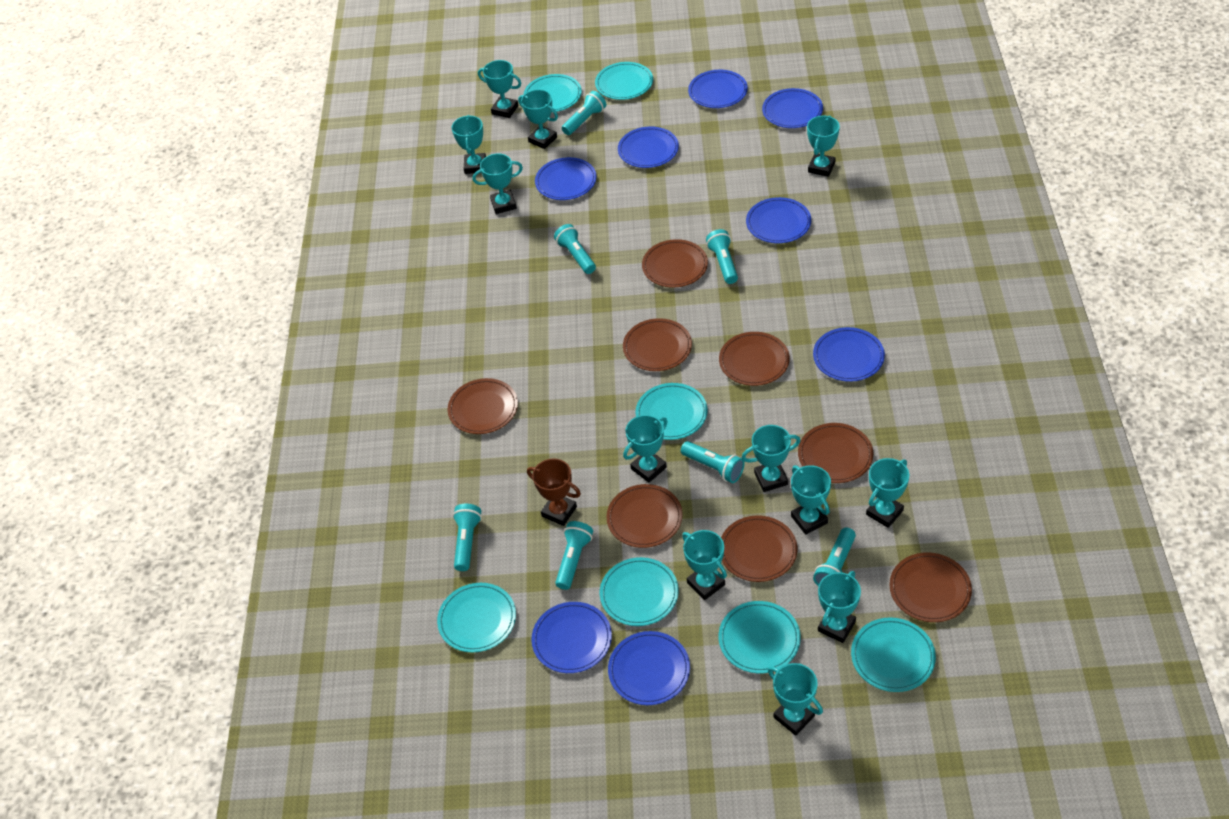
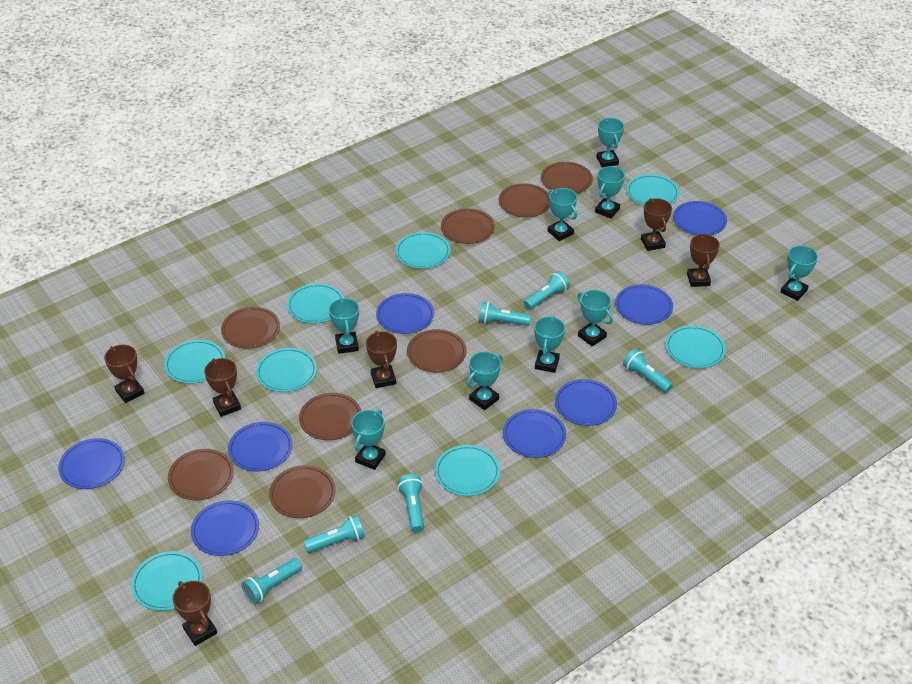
brown trophy: 1 -> 6
turquoise flashlight: 7 -> 6
turquoise plate: 7 -> 8
turquoise trophy: 12 -> 9

